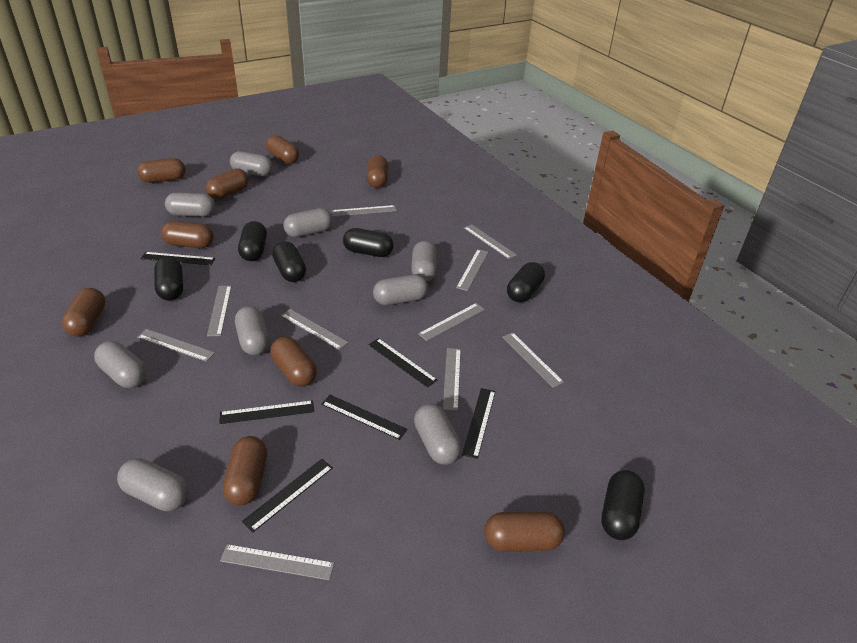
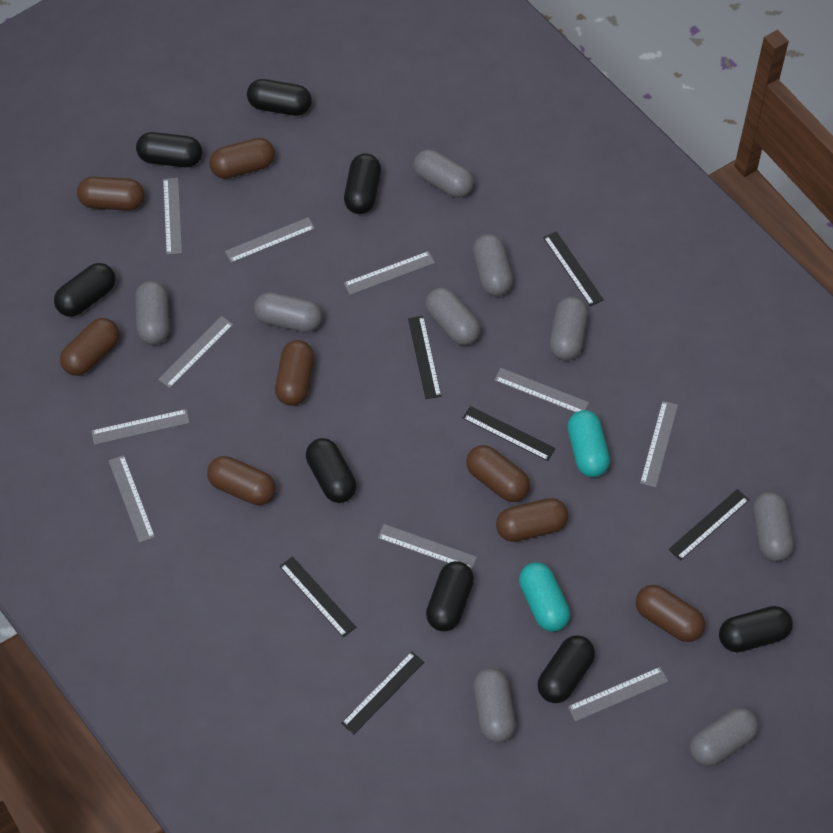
black capsule: 6 -> 8
brown capsule: 9 -> 8
turquoise capsule: 0 -> 2

